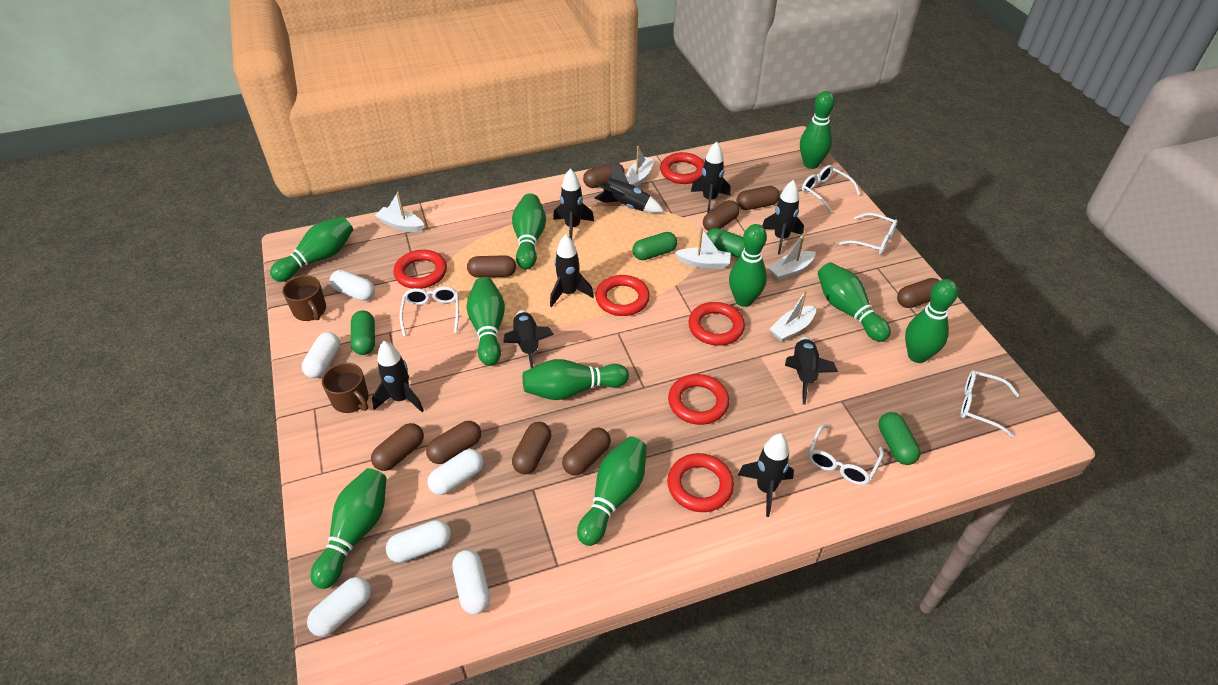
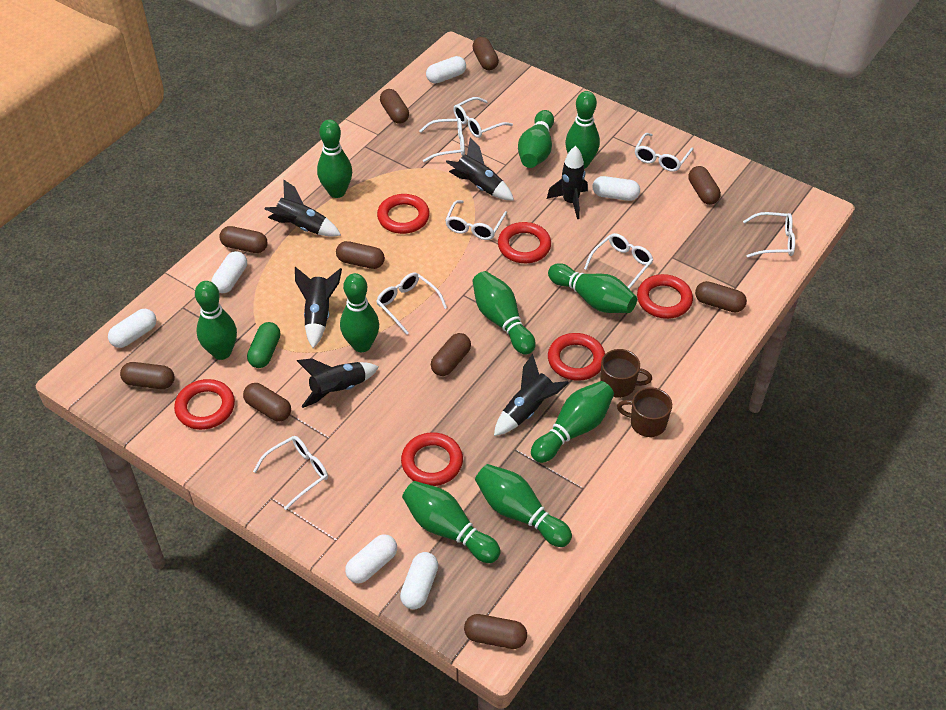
black rocket: 9 -> 6
brown capsule: 9 -> 10
green capsule: 4 -> 1
white boat: 5 -> 0
white glasses: 5 -> 8

